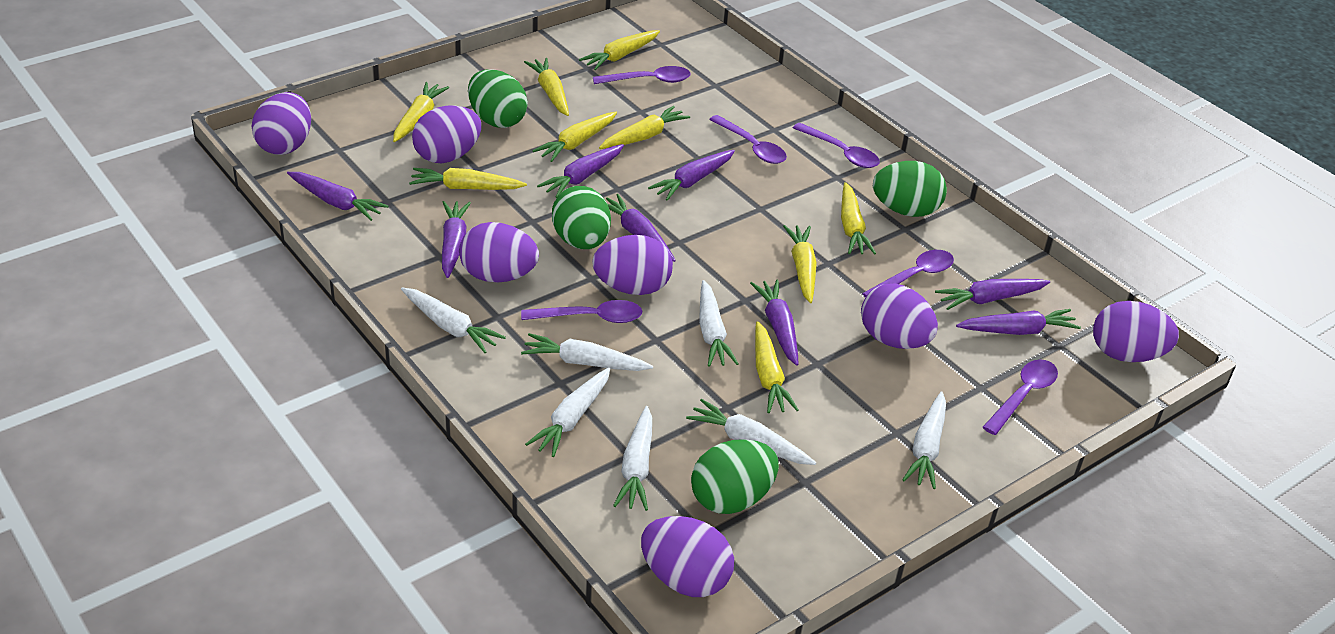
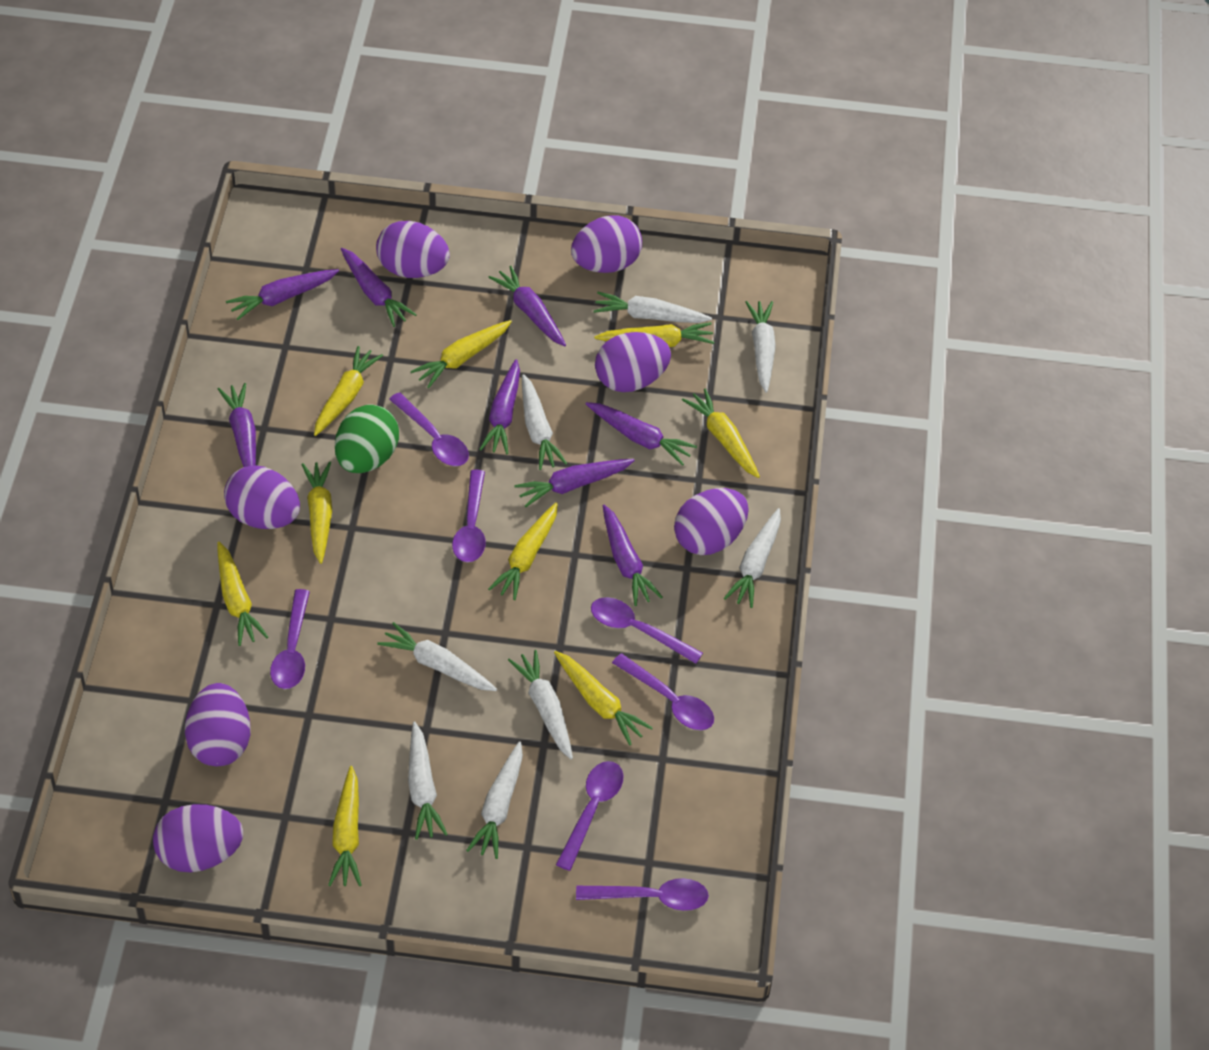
green egg: 4 -> 1
purple spoon: 6 -> 7
white carrot: 7 -> 8

